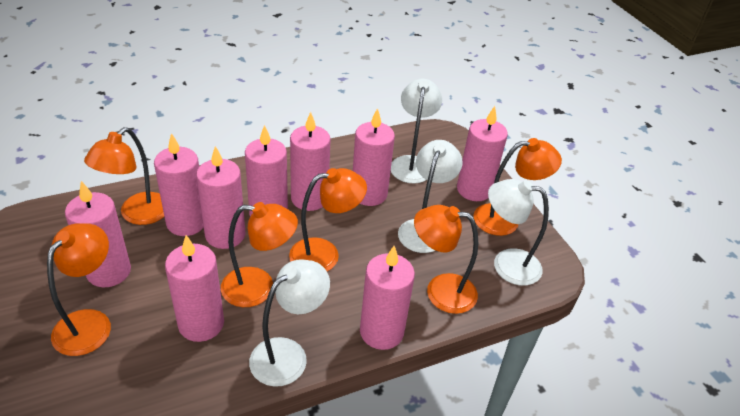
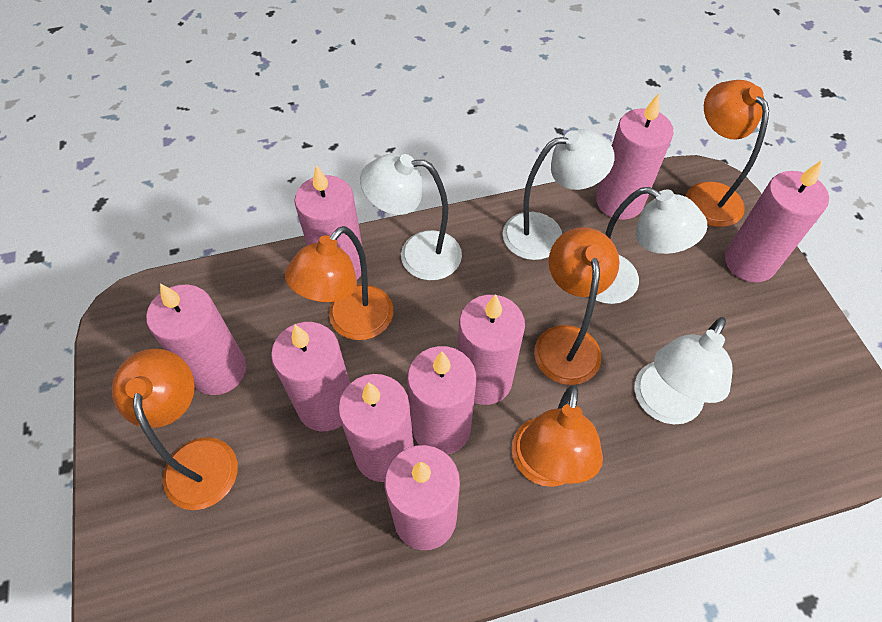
orange lamp: 6 -> 5

